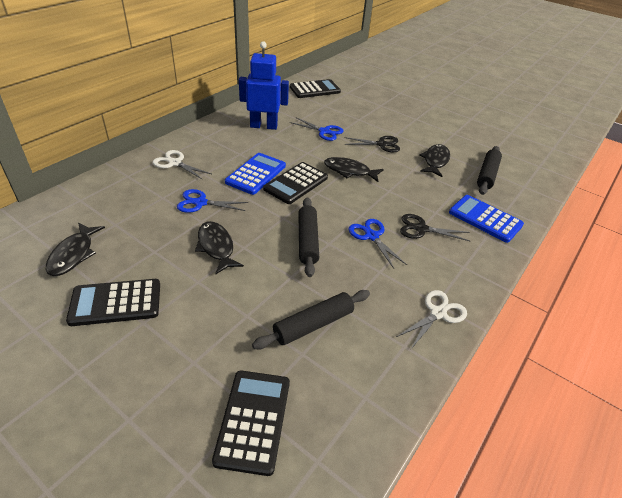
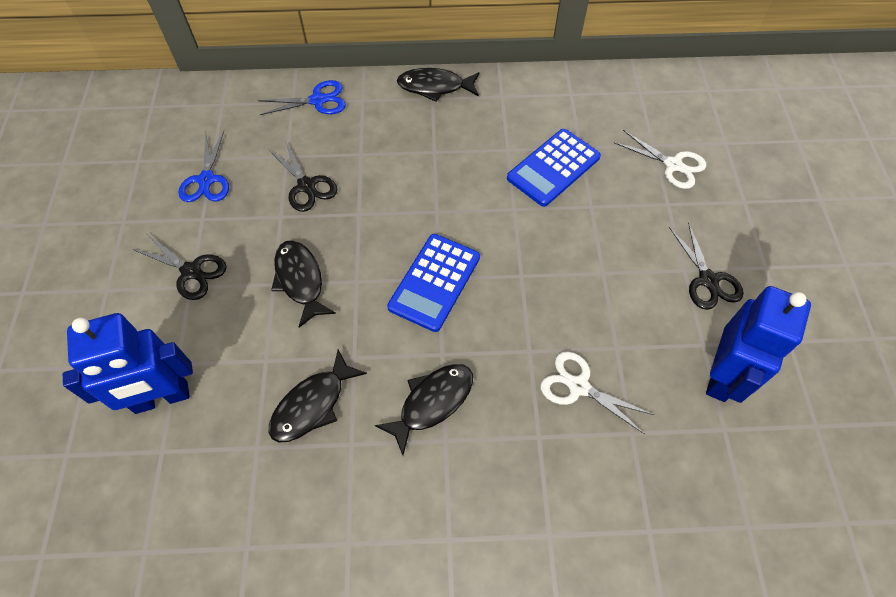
black calculator: 4 -> 0
black rolling pin: 3 -> 0
black scissors: 2 -> 3
blue robot: 1 -> 2
blue scissors: 3 -> 2

